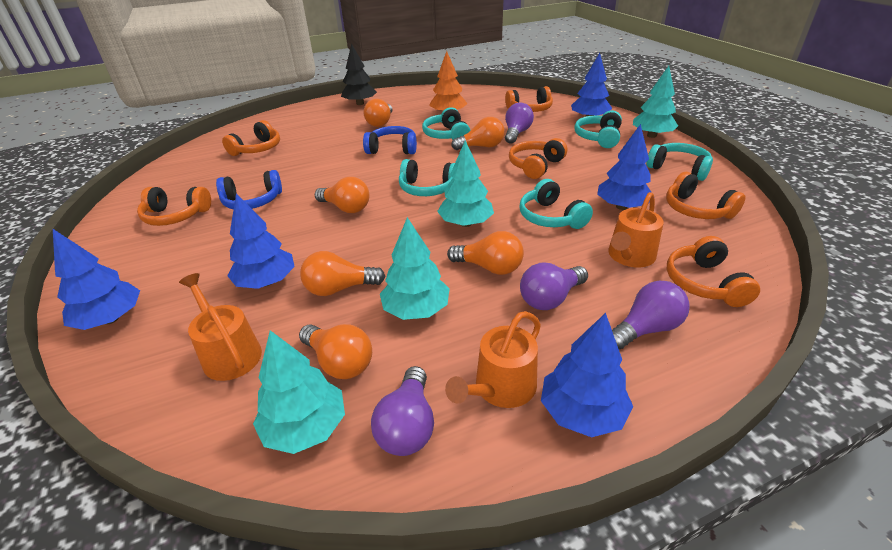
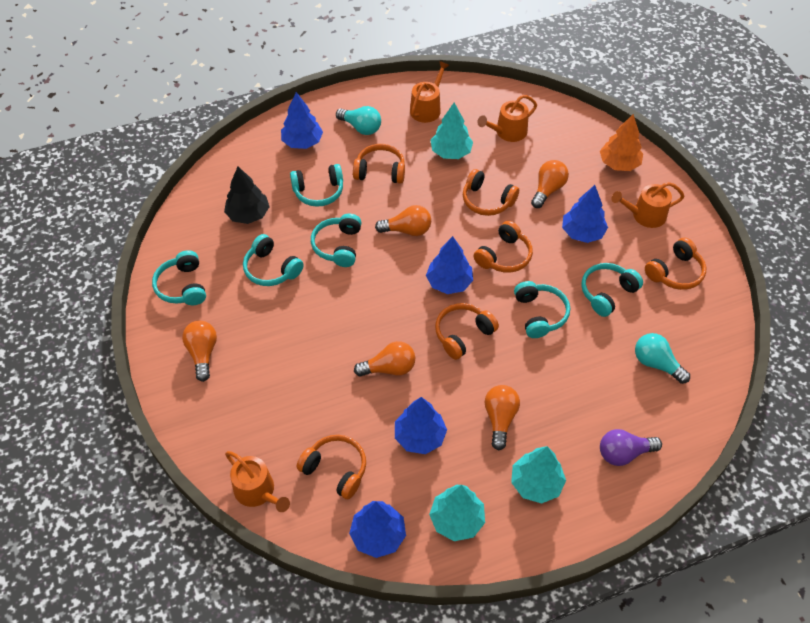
blue headphones: 2 -> 0
orange light bulb: 6 -> 5
orange watering can: 3 -> 4
purple light bulb: 4 -> 1
turquoise headphones: 5 -> 6
turquoise light bulb: 0 -> 2
turquoise tree: 4 -> 3

